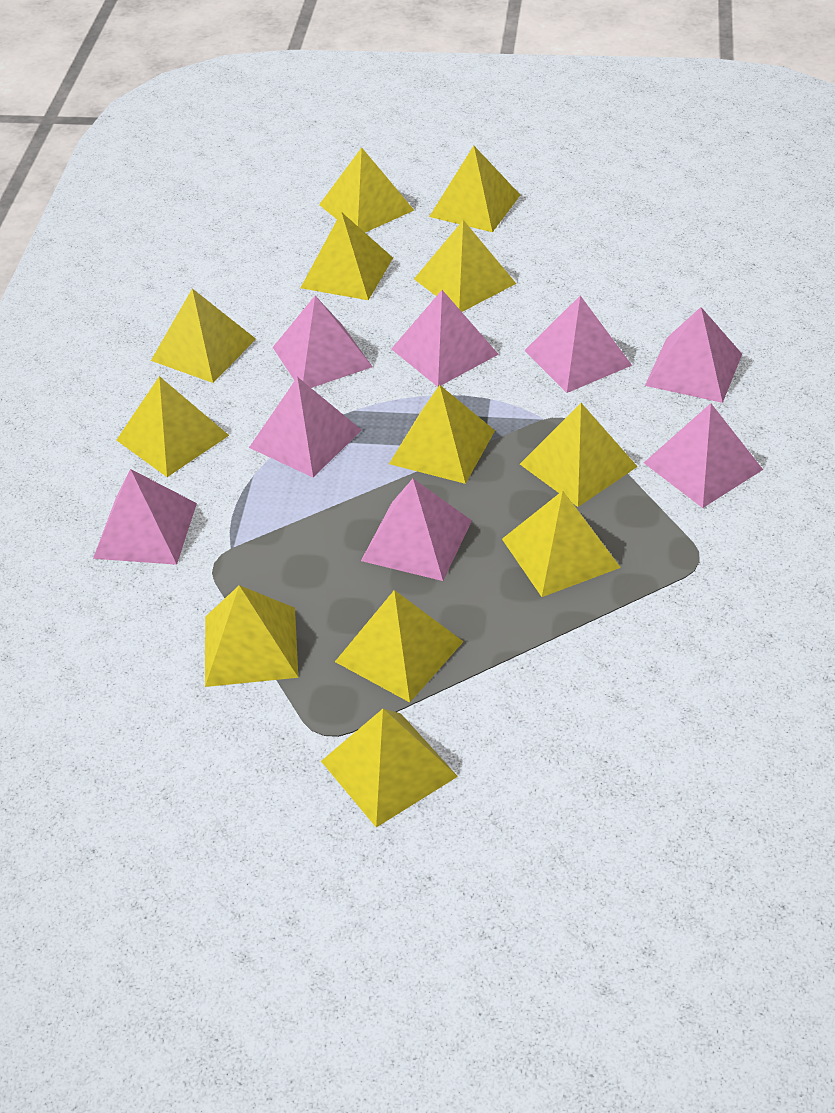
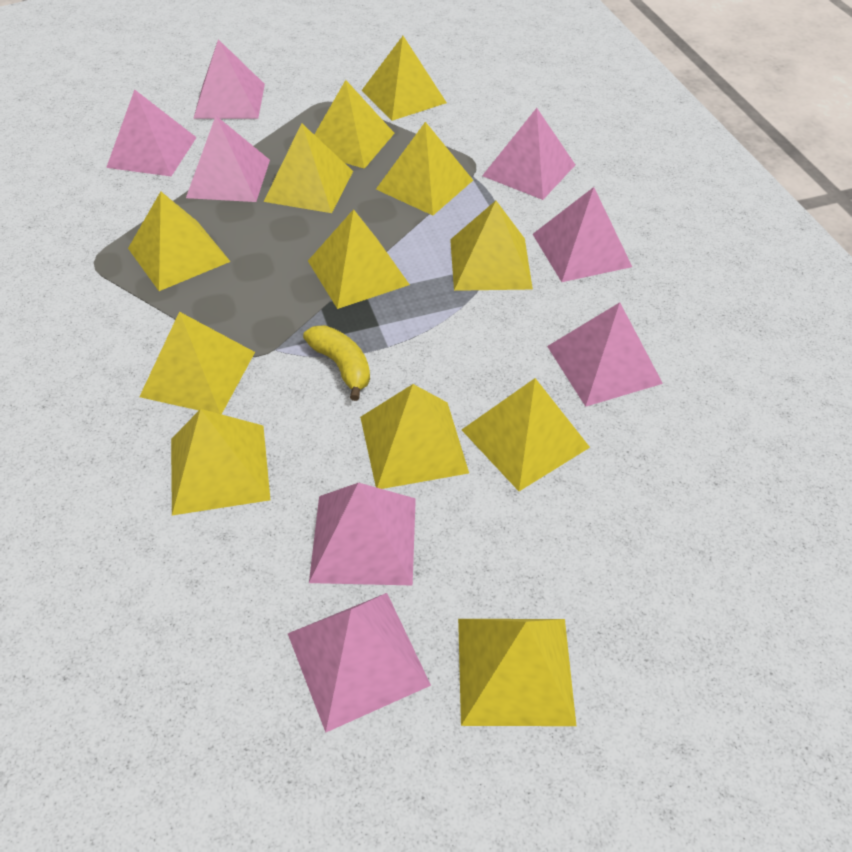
yellow banana: 0 -> 1

